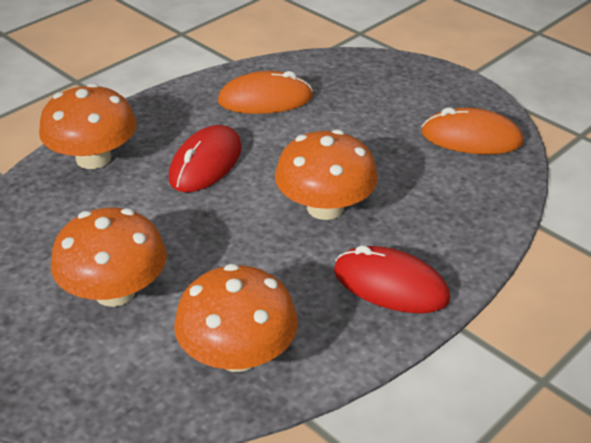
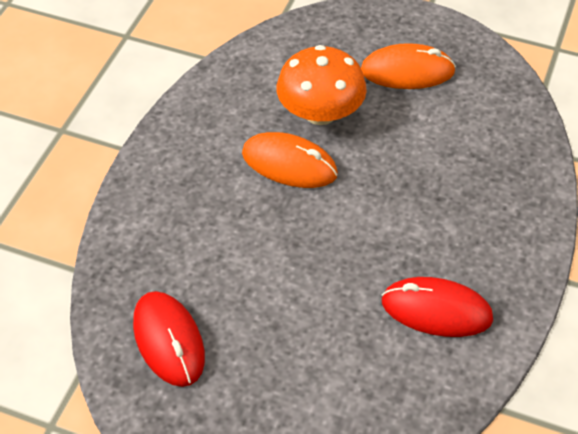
orange mushroom: 4 -> 1

